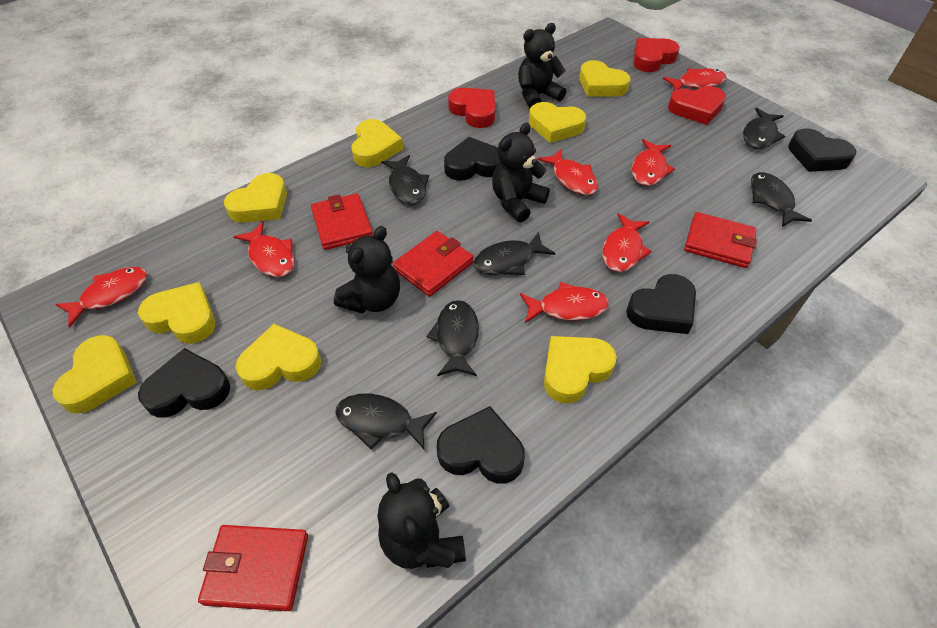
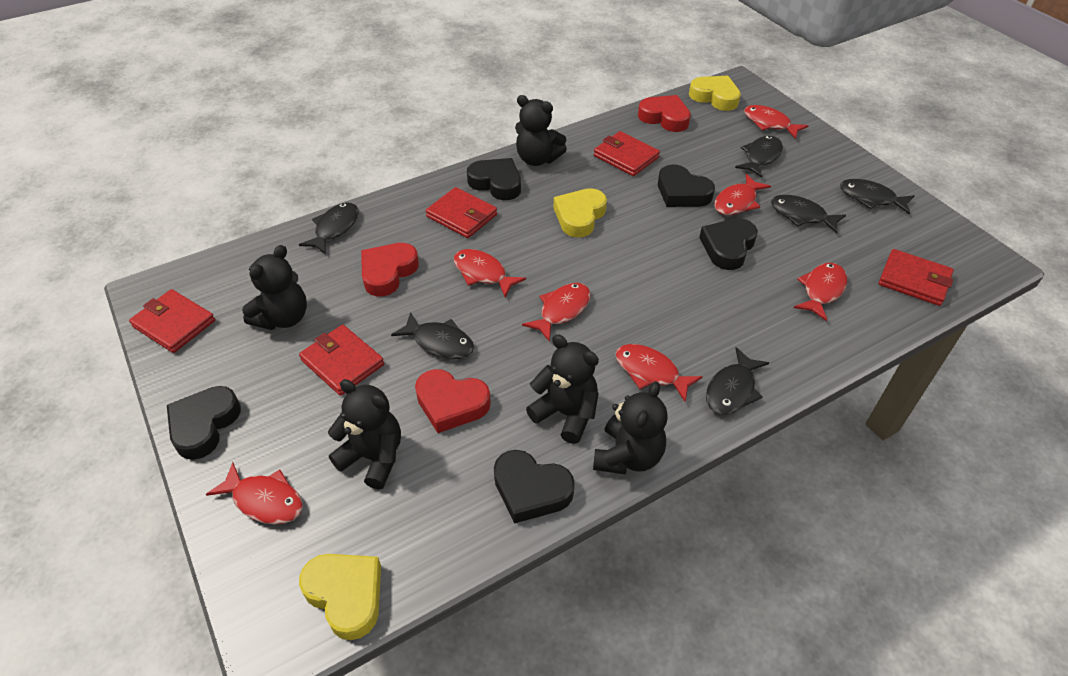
black teddy bear: 4 -> 5
red wallet: 4 -> 5
yellow heart: 8 -> 3

